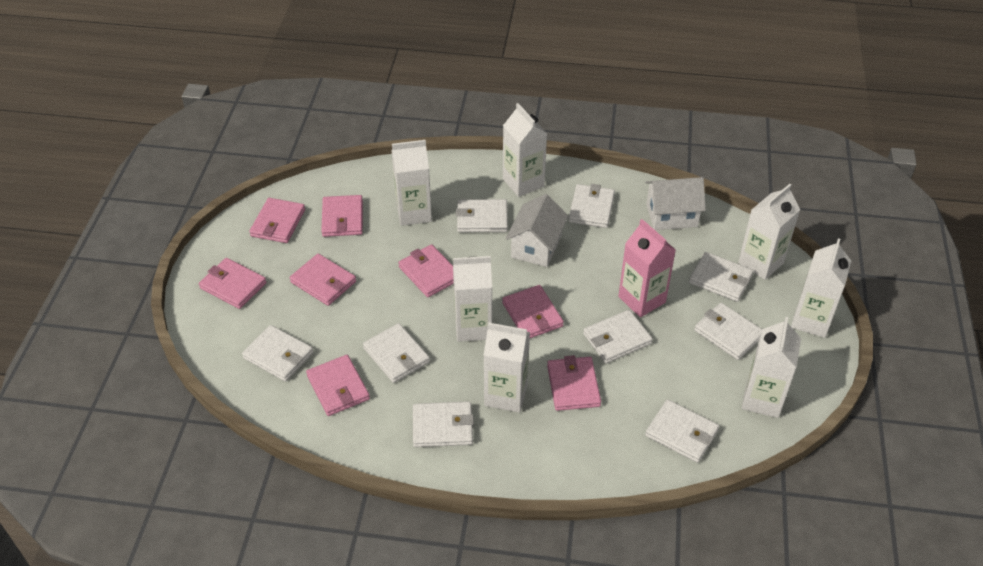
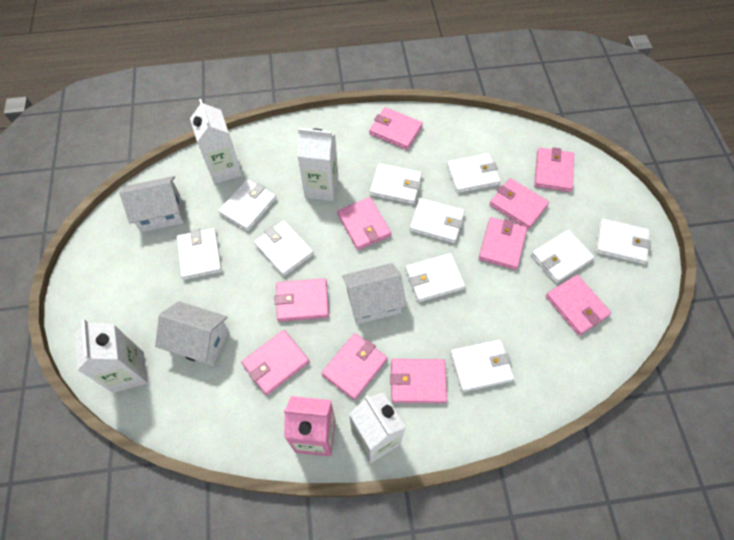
pink wallet: 8 -> 10
white carton: 7 -> 4
white house: 2 -> 3
white wallet: 9 -> 10

